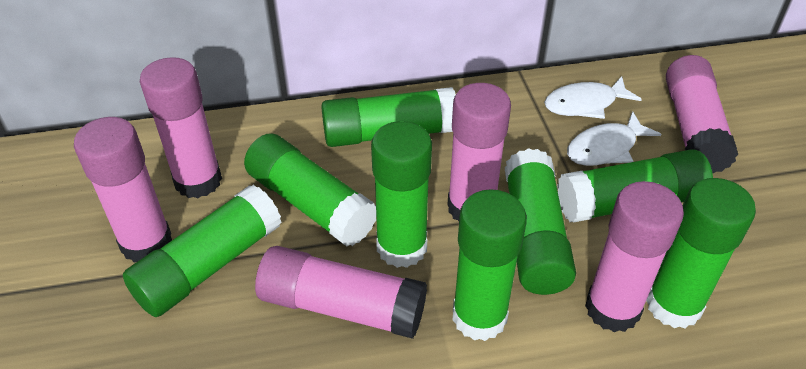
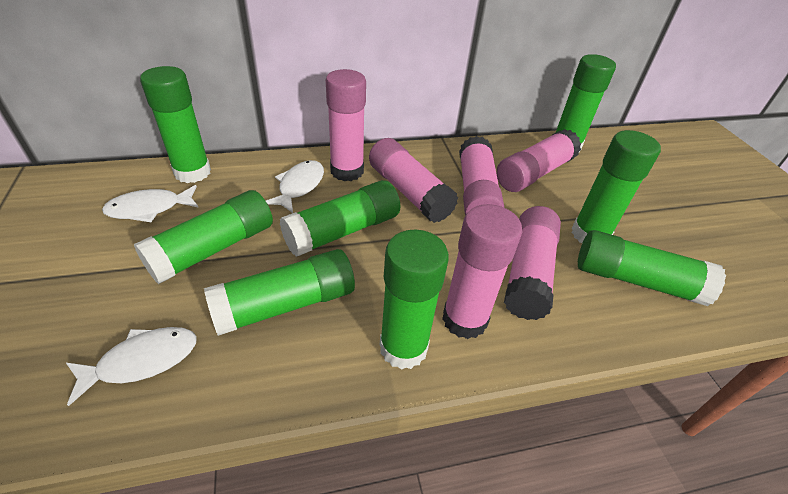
white fish: 2 -> 3

